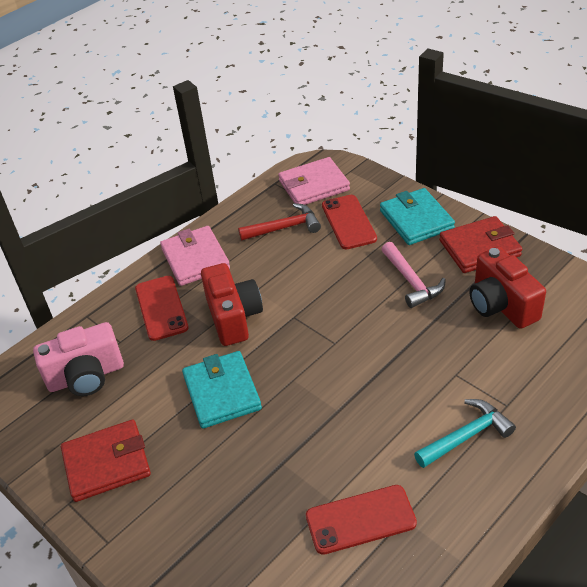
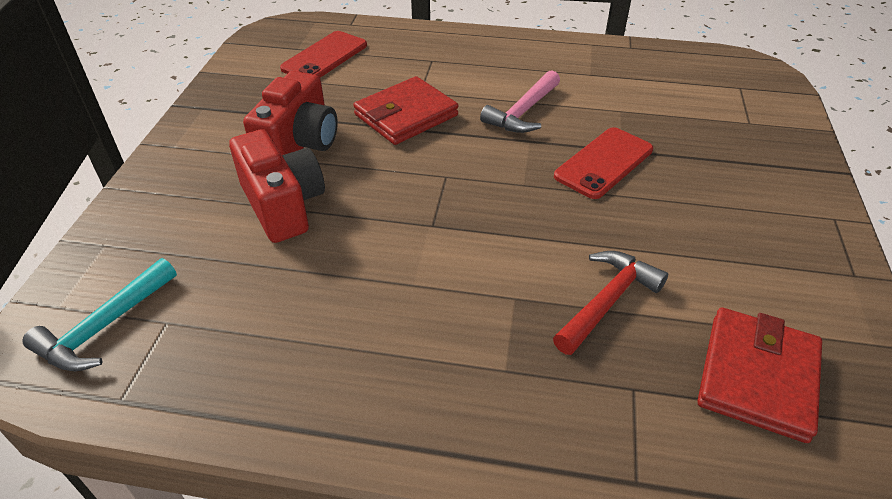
pink camera: 1 -> 0
pink wallet: 2 -> 0
red phone: 3 -> 2
turquoise wallet: 2 -> 0

